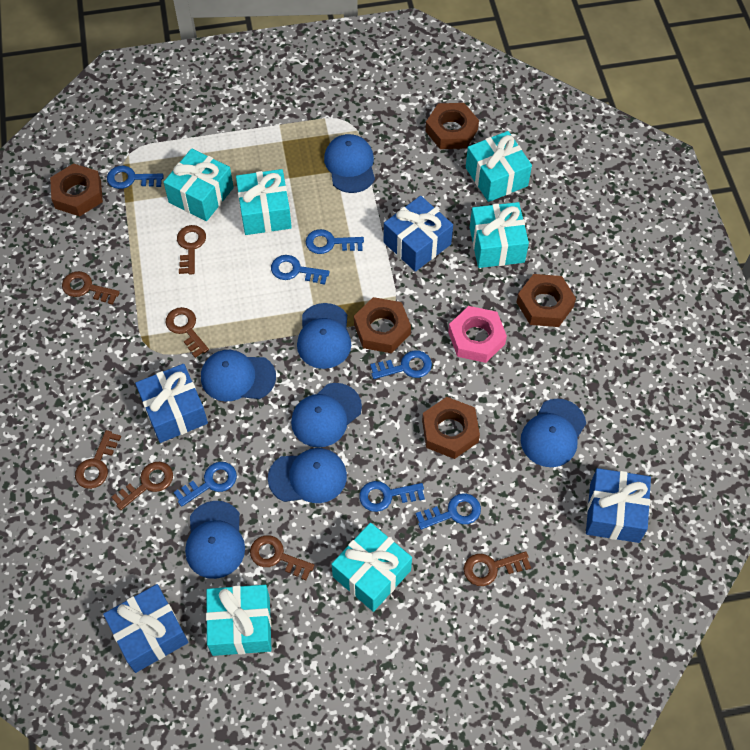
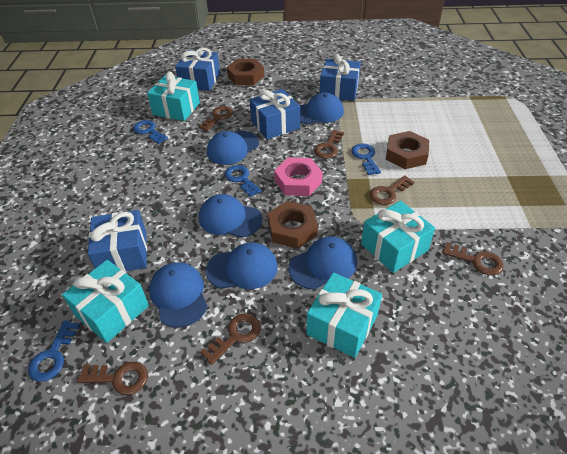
blue cap: 7 -> 6
blue key: 7 -> 4
brown key: 7 -> 6
brown nut: 5 -> 3
turquoise gift: 6 -> 4

